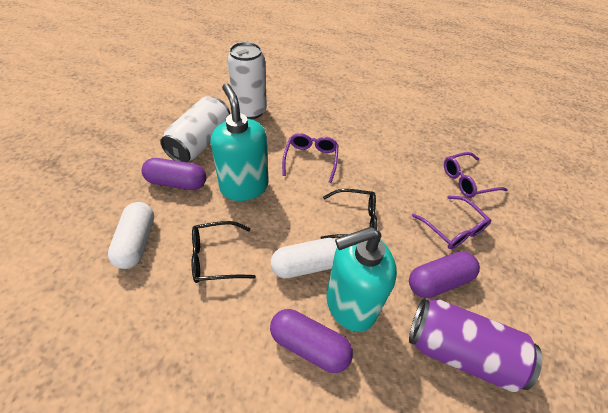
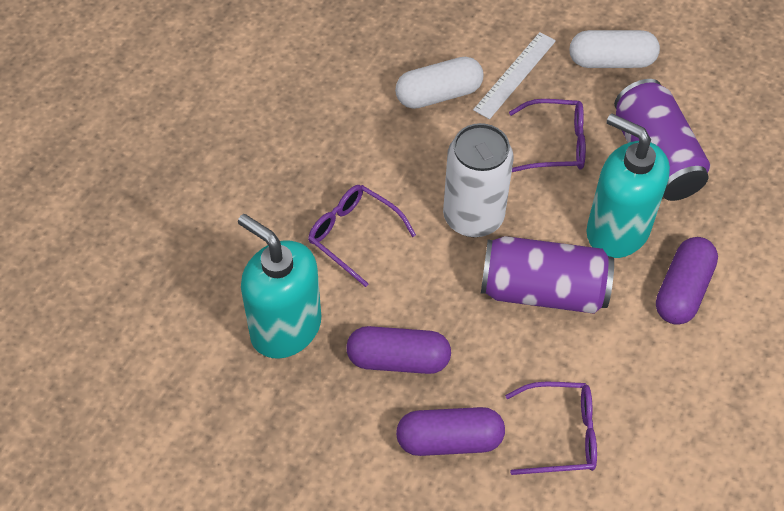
black glasses: 2 -> 0
purple can: 1 -> 2
white can: 2 -> 1
white ruler: 0 -> 1

